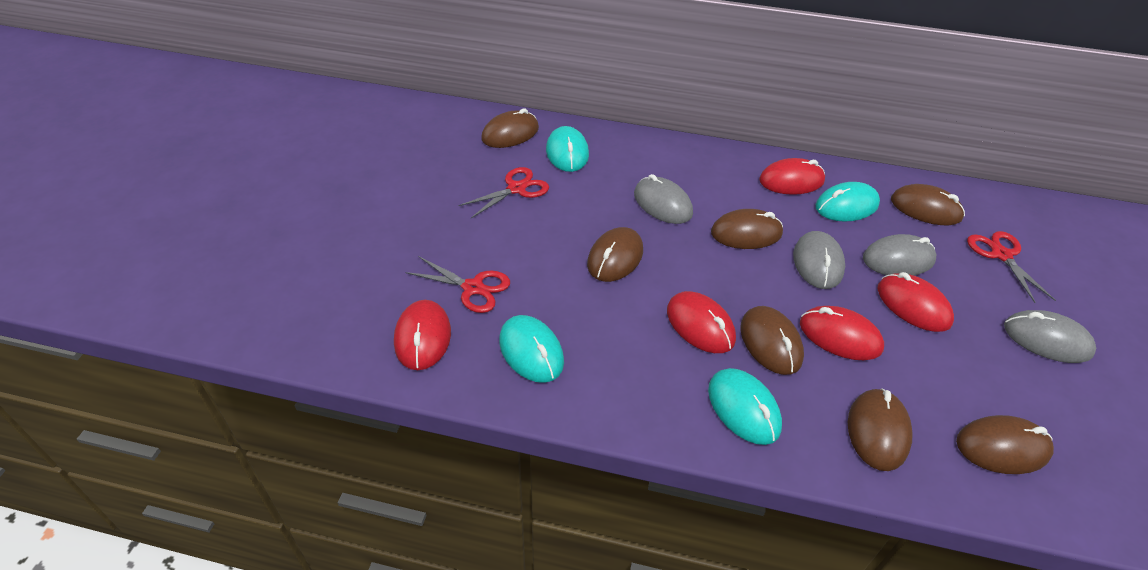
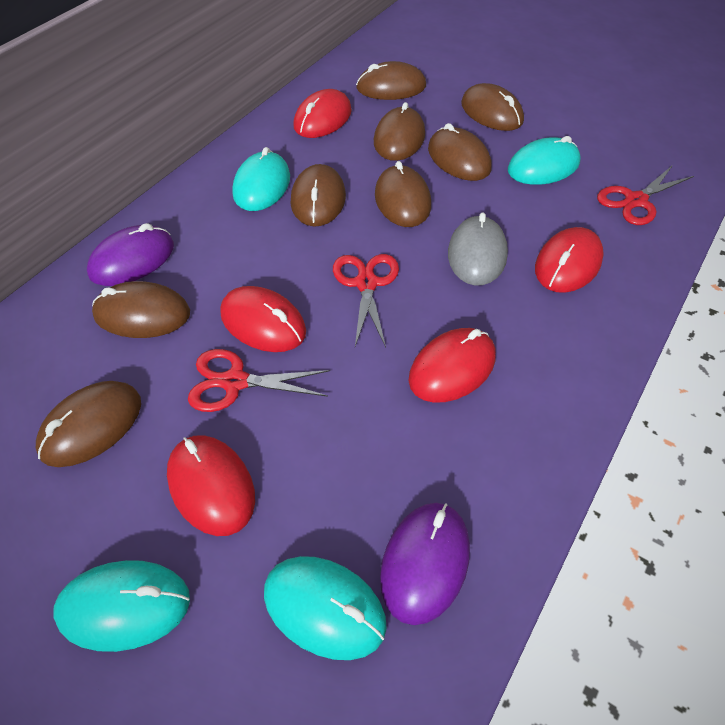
brown mouse: 7 -> 8
grey mouse: 4 -> 1
purple mouse: 0 -> 2

